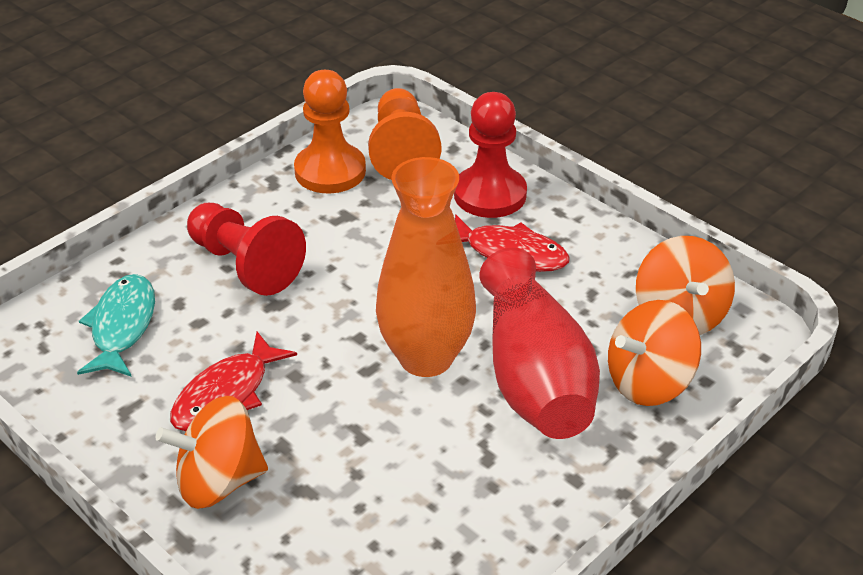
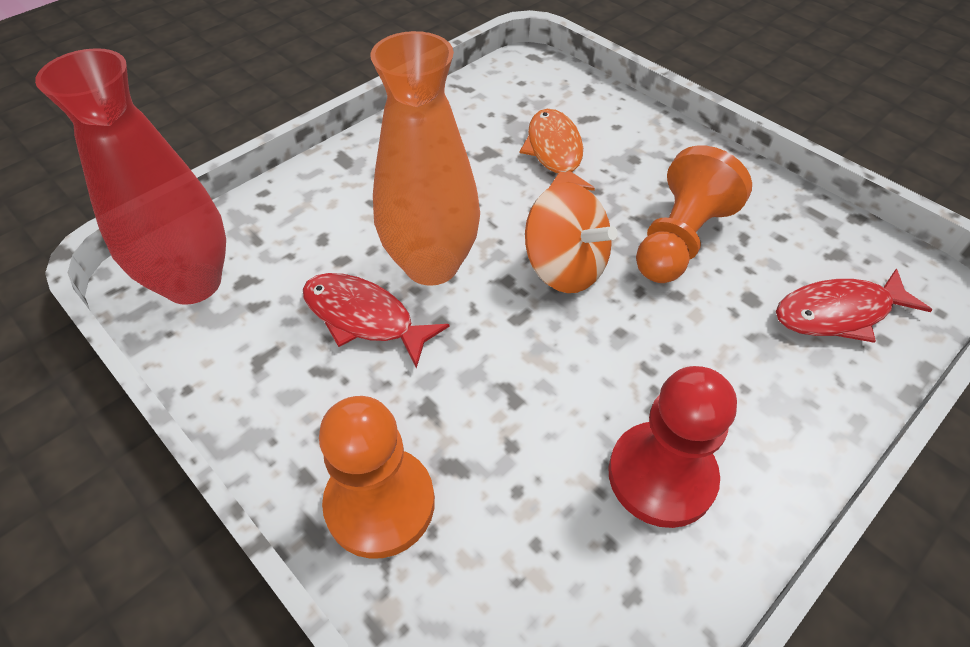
orange fish: 0 -> 1
orange spinning top: 3 -> 1
red pawn: 2 -> 1
turquoise fish: 1 -> 0

